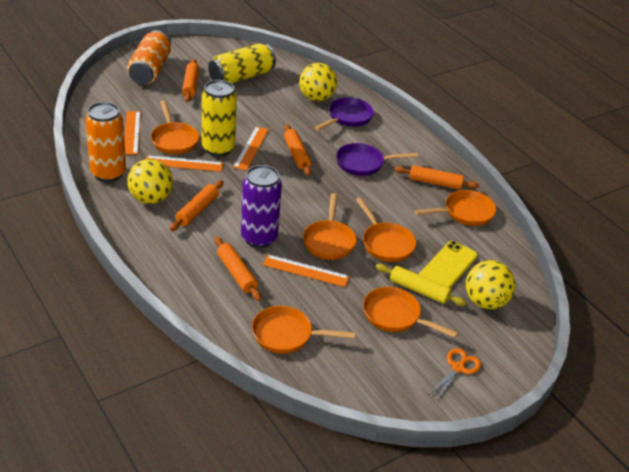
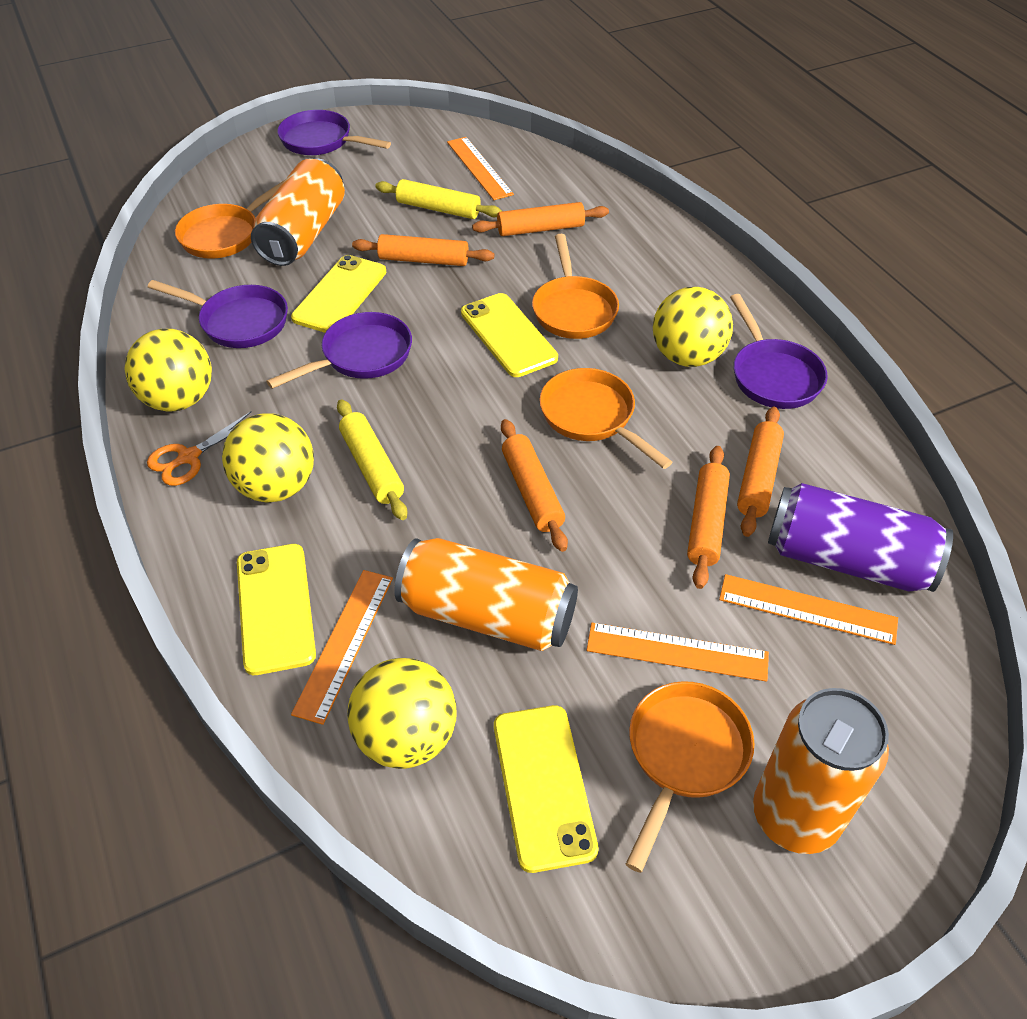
orange can: 2 -> 3
orange pan: 6 -> 4
purple pan: 2 -> 4
yellow ball: 3 -> 4
yellow can: 2 -> 0
yellow phone: 1 -> 4
yellow rolling pin: 1 -> 2

